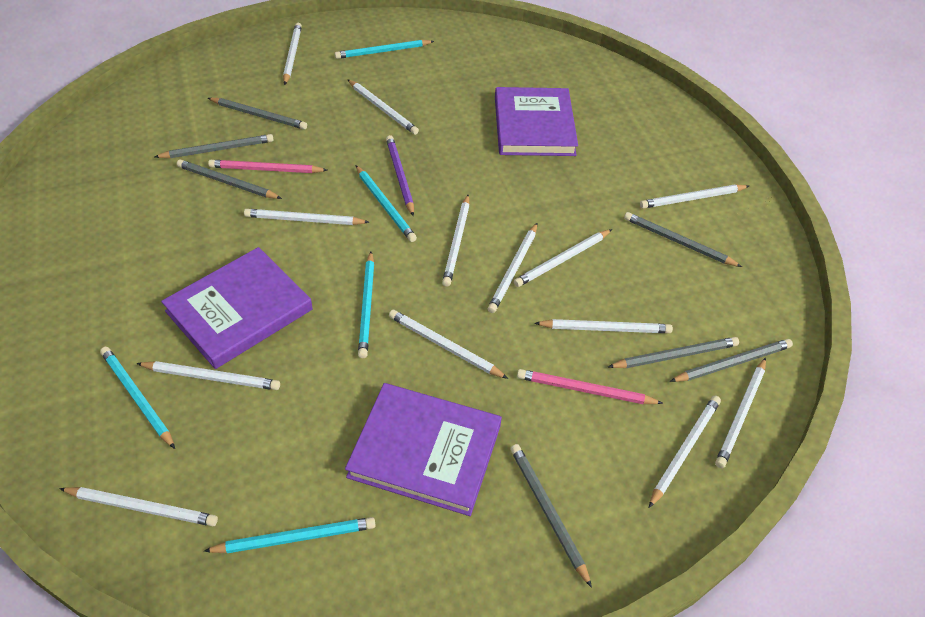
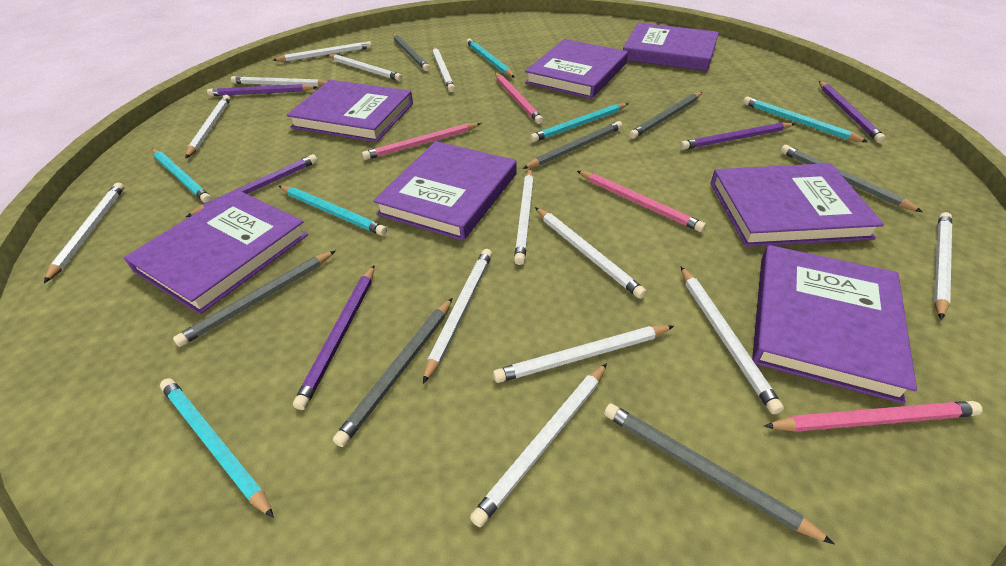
pink pencil: 2 -> 4
purple book: 3 -> 7
purple pencil: 1 -> 5
turquoise pencil: 5 -> 6

